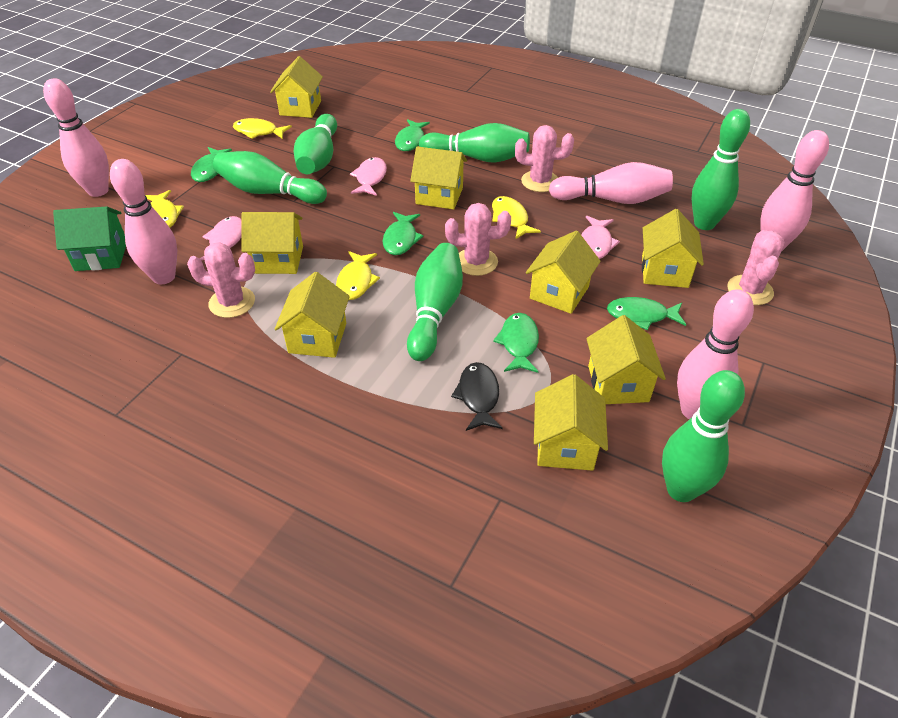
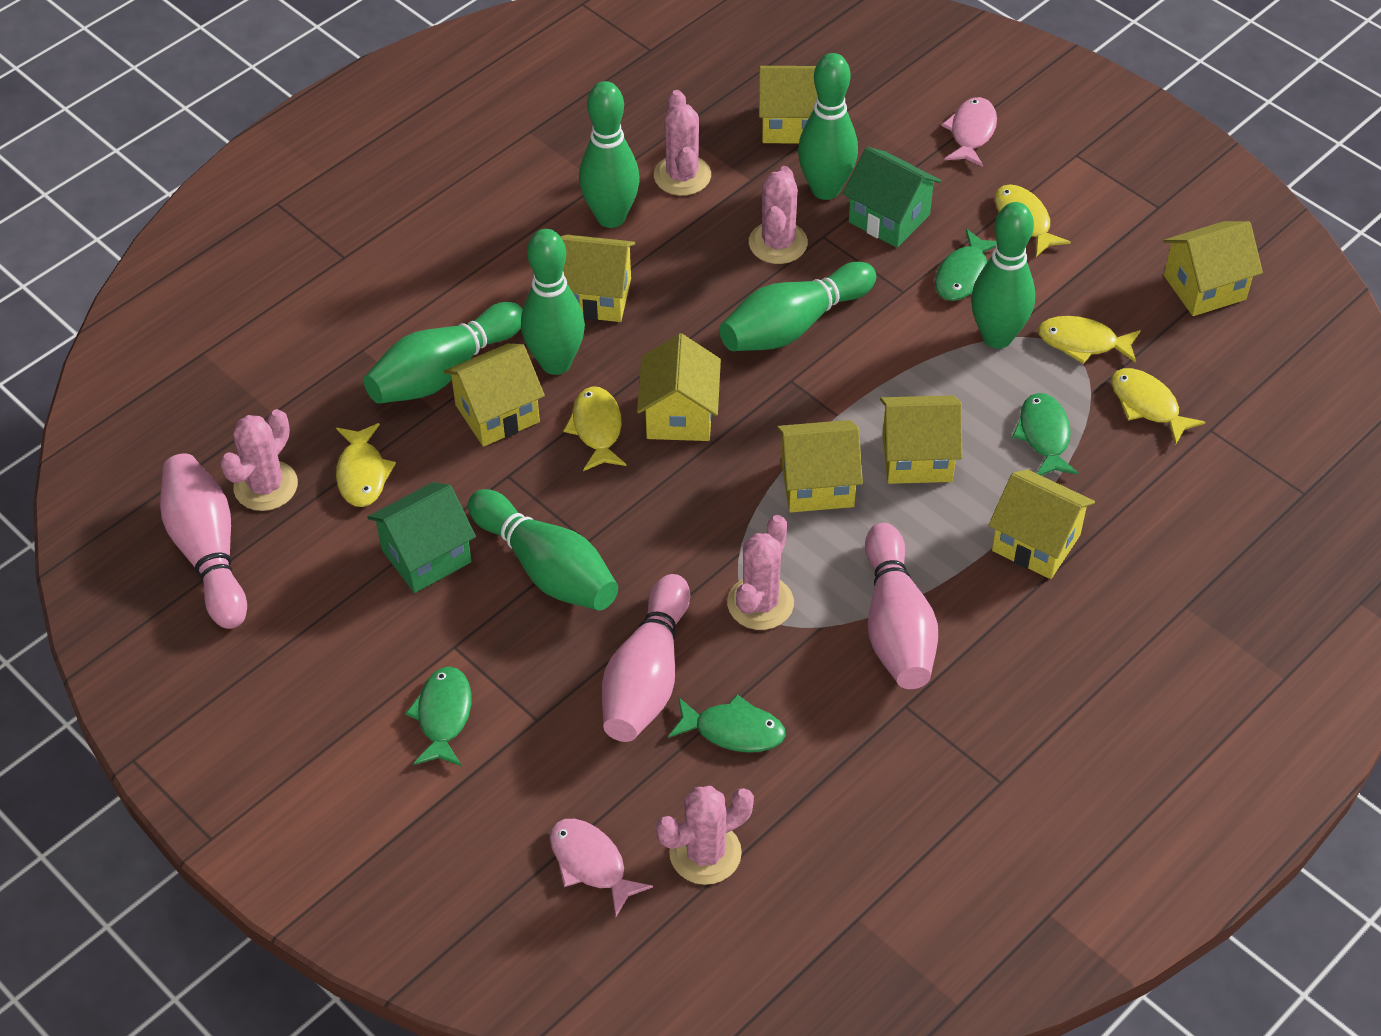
black fish: 1 -> 0
green bowling pin: 6 -> 7
green fish: 5 -> 4
green house: 1 -> 2
pink bowling pin: 5 -> 3
pink cactus: 4 -> 5
pink fish: 3 -> 2
yellow fish: 4 -> 5

